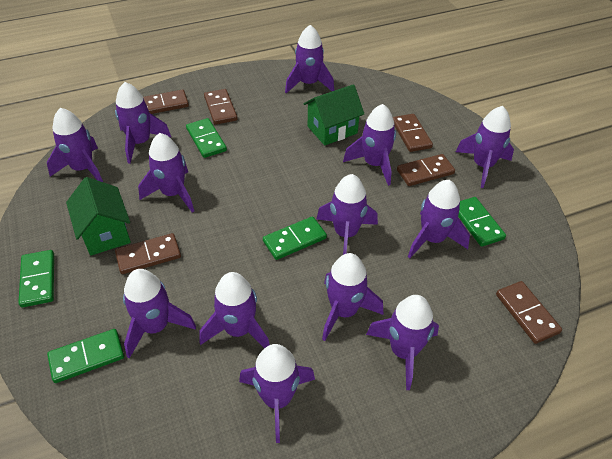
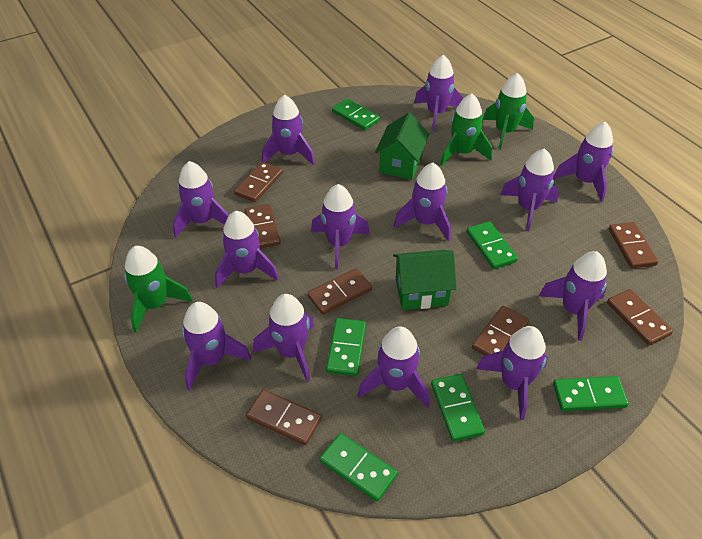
brown domino: 6 -> 7
green domino: 5 -> 6
green rocket: 0 -> 3

